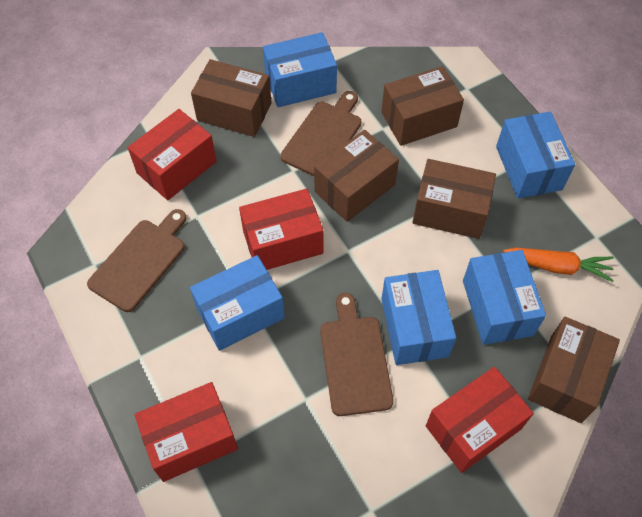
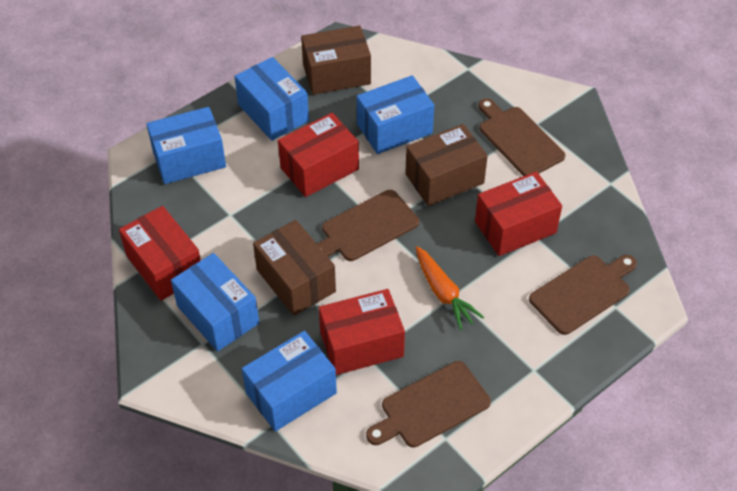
brown box: 5 -> 3
brown cutting board: 3 -> 4

